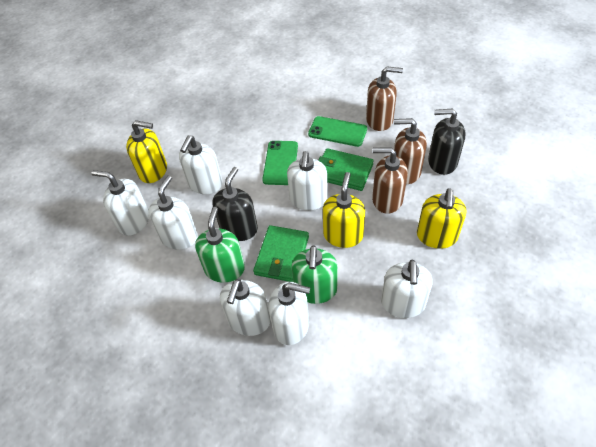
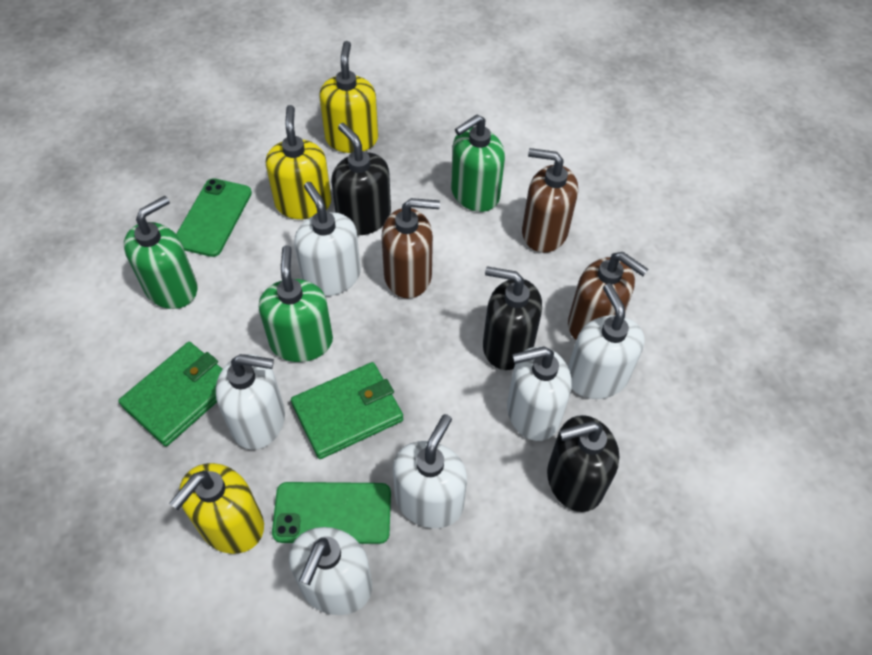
black soap dispenser: 2 -> 3
green soap dispenser: 2 -> 3
white soap dispenser: 7 -> 6

